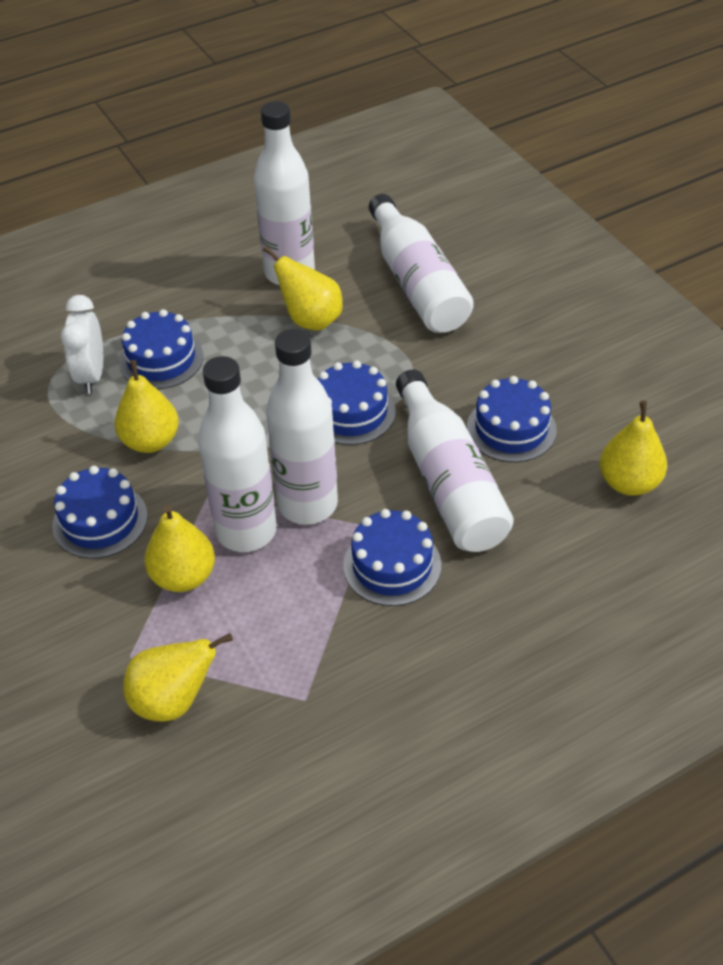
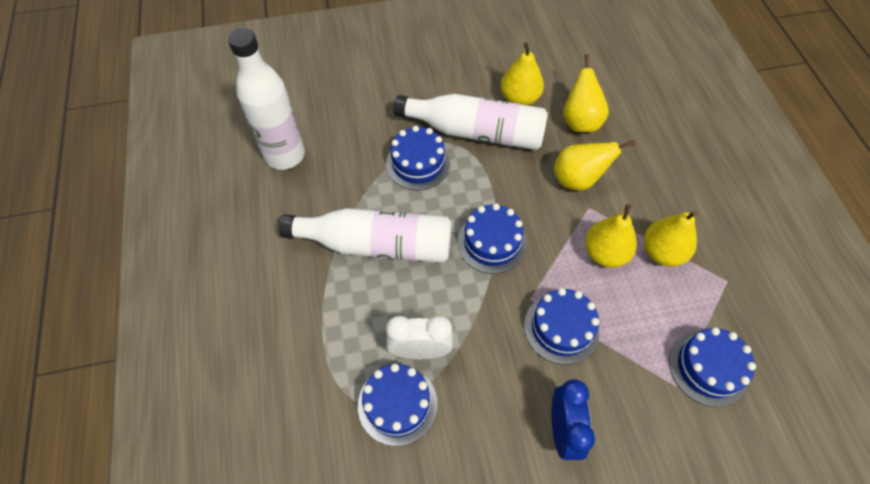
blue clock: 0 -> 1
white bottle: 5 -> 3

